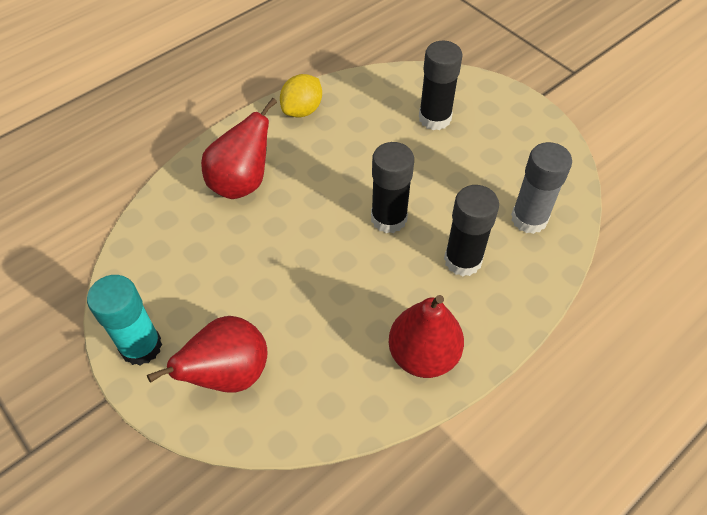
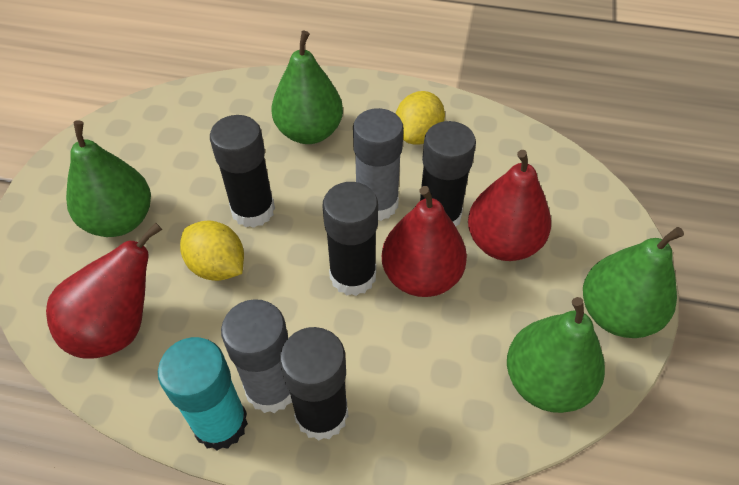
black glue stick: 3 -> 4
green pear: 0 -> 4
grey glue stick: 1 -> 2
yellow lemon: 1 -> 2

